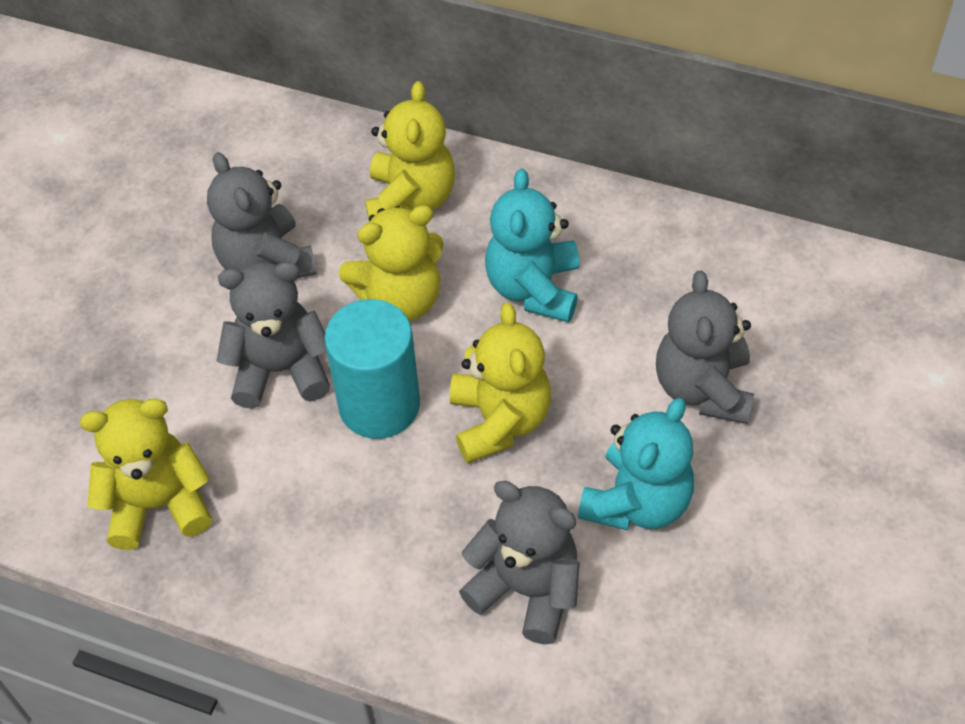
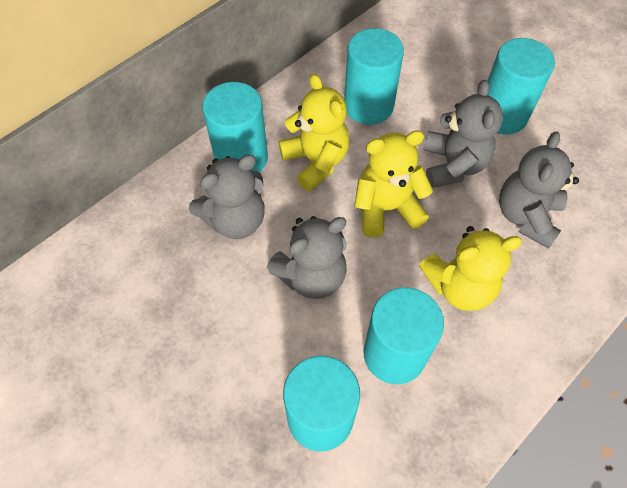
turquoise cylinder: 1 -> 5
turquoise teddy bear: 2 -> 0
yellow teddy bear: 4 -> 3

